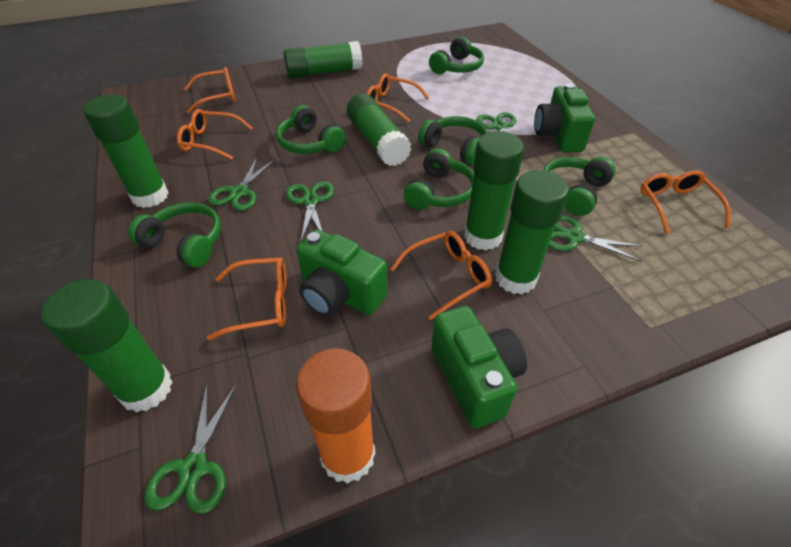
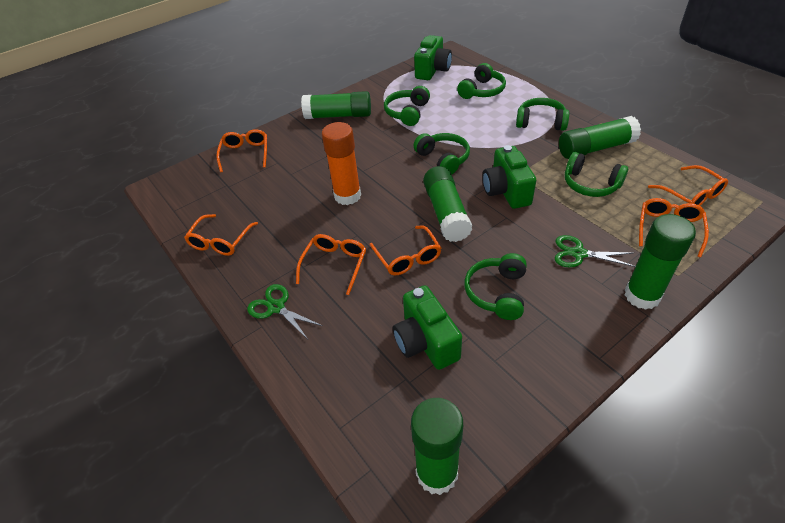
green glue stick: 6 -> 5
green scissors: 5 -> 2

